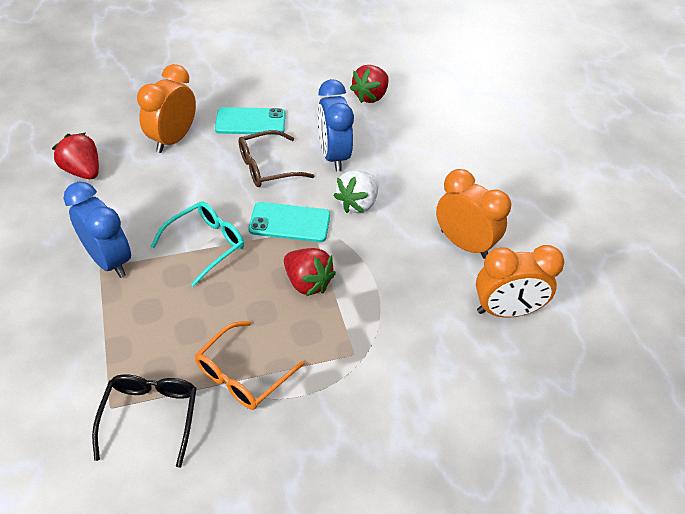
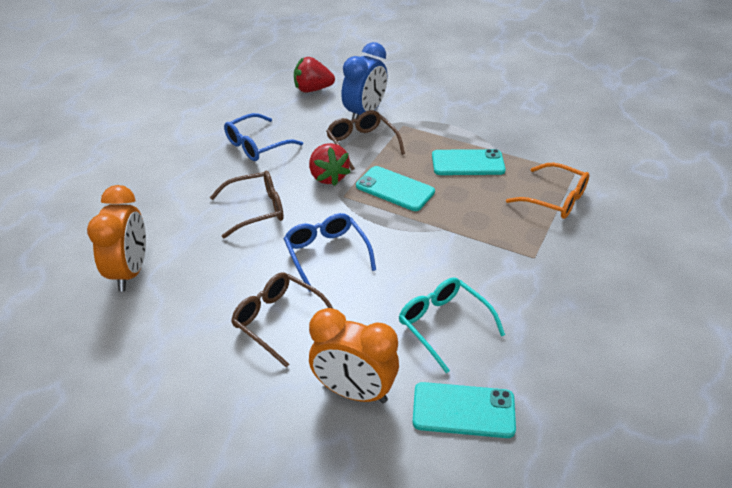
black glasses: 1 -> 0
blue clock: 2 -> 1
blue glasses: 0 -> 2
brown glasses: 1 -> 3
orange clock: 3 -> 2
red strawberry: 3 -> 2
turquoise phone: 2 -> 3
white strawberry: 1 -> 0

